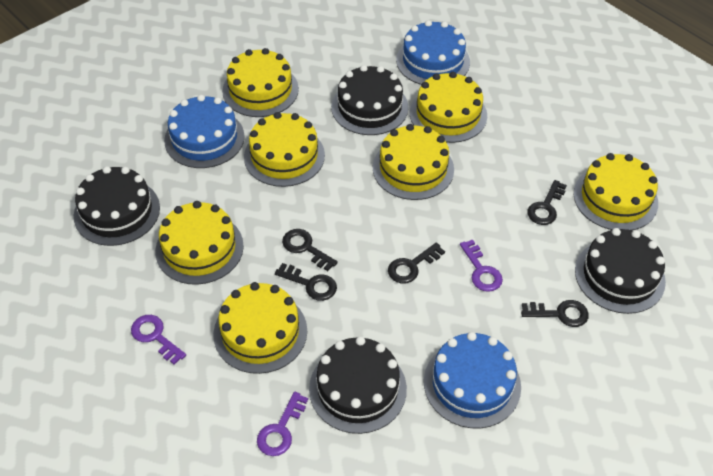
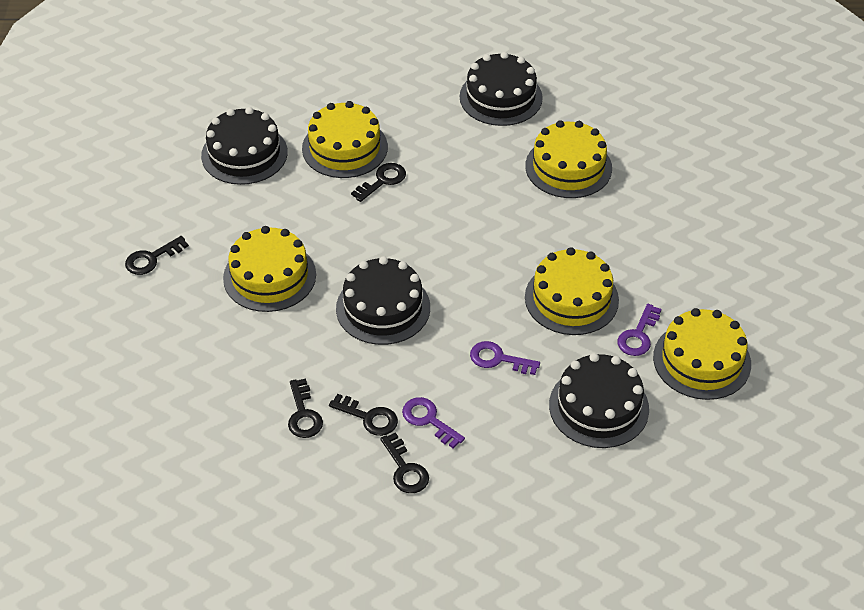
blue cake: 3 -> 0
yellow cake: 7 -> 5

